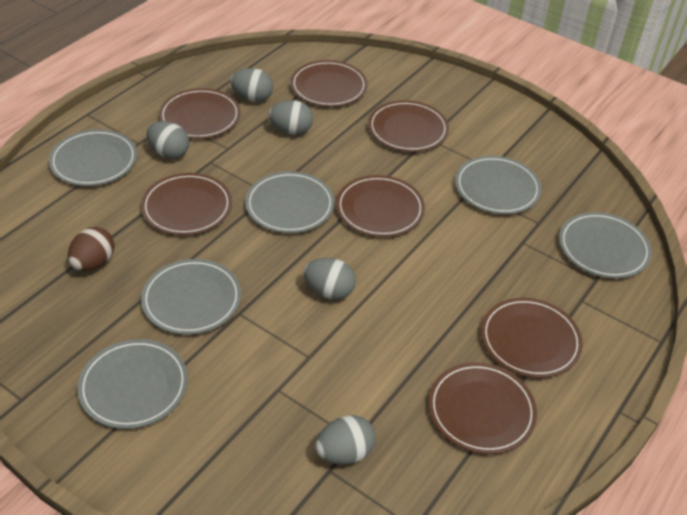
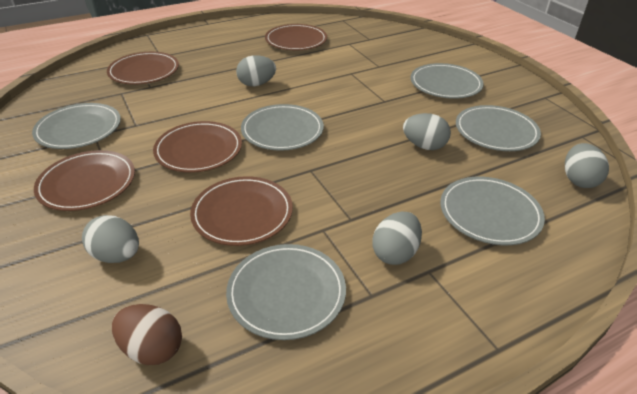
brown plate: 7 -> 5

